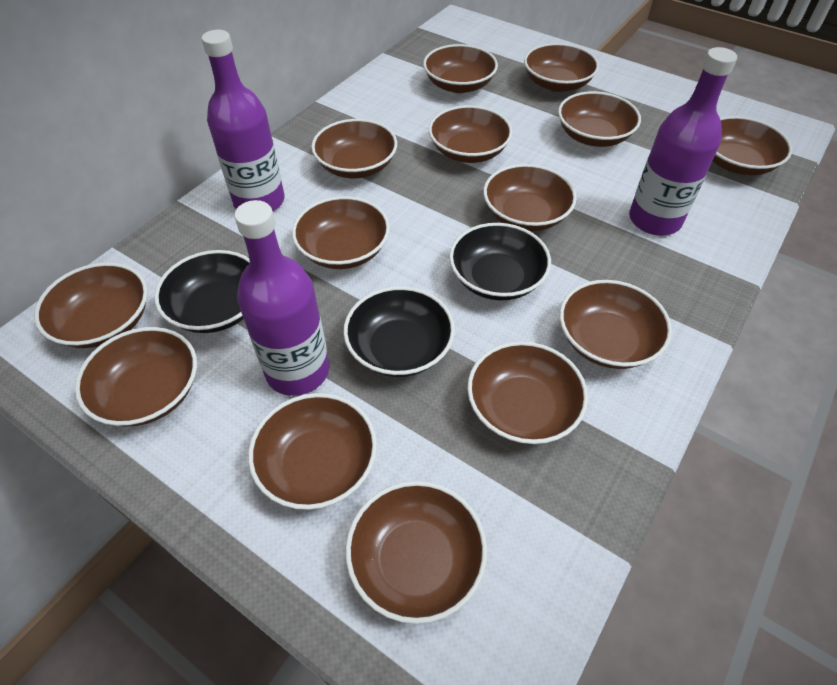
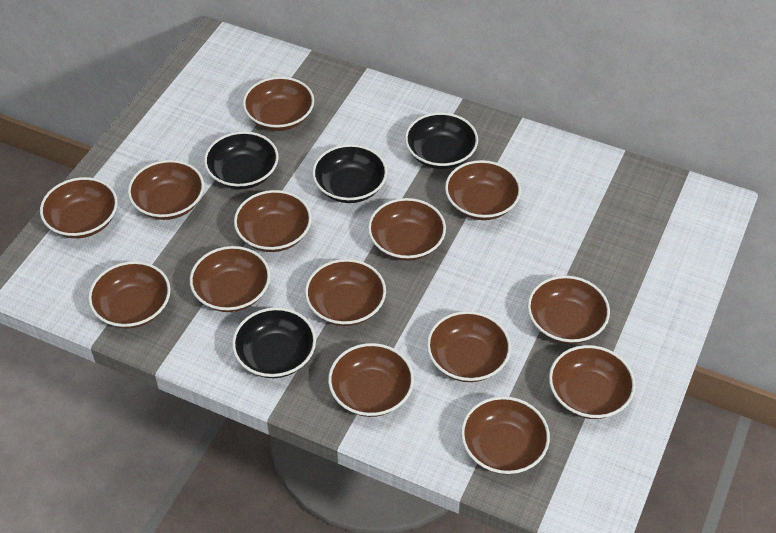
black bowl: 3 -> 4
purple bottle: 3 -> 0

